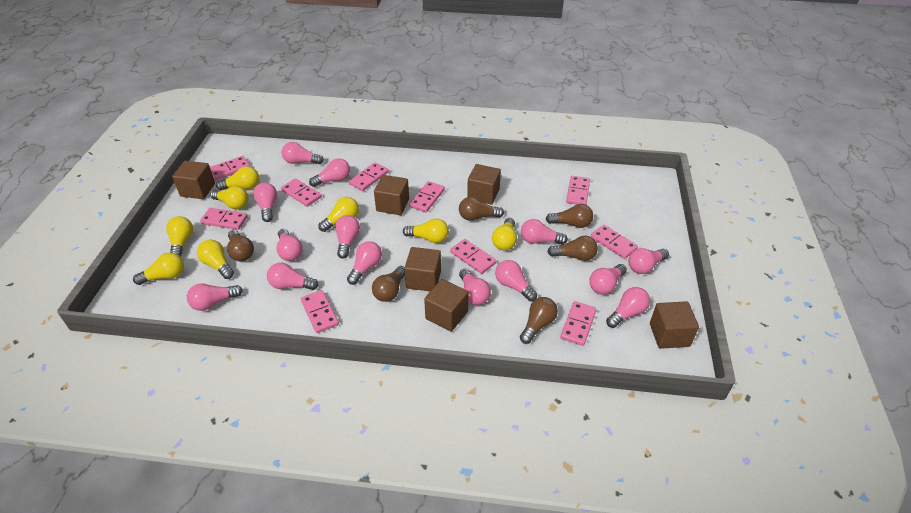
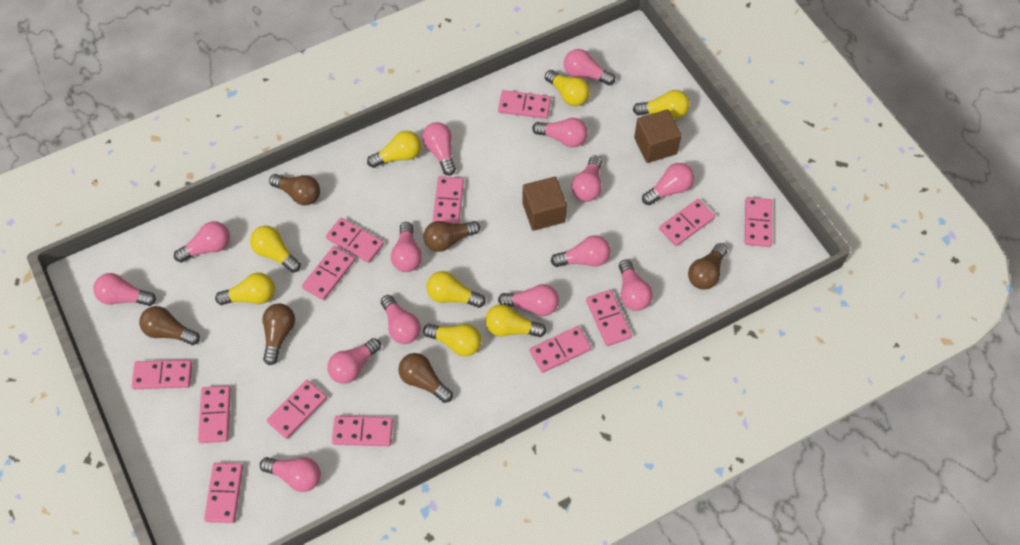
brown cube: 6 -> 2
pink domino: 10 -> 13

